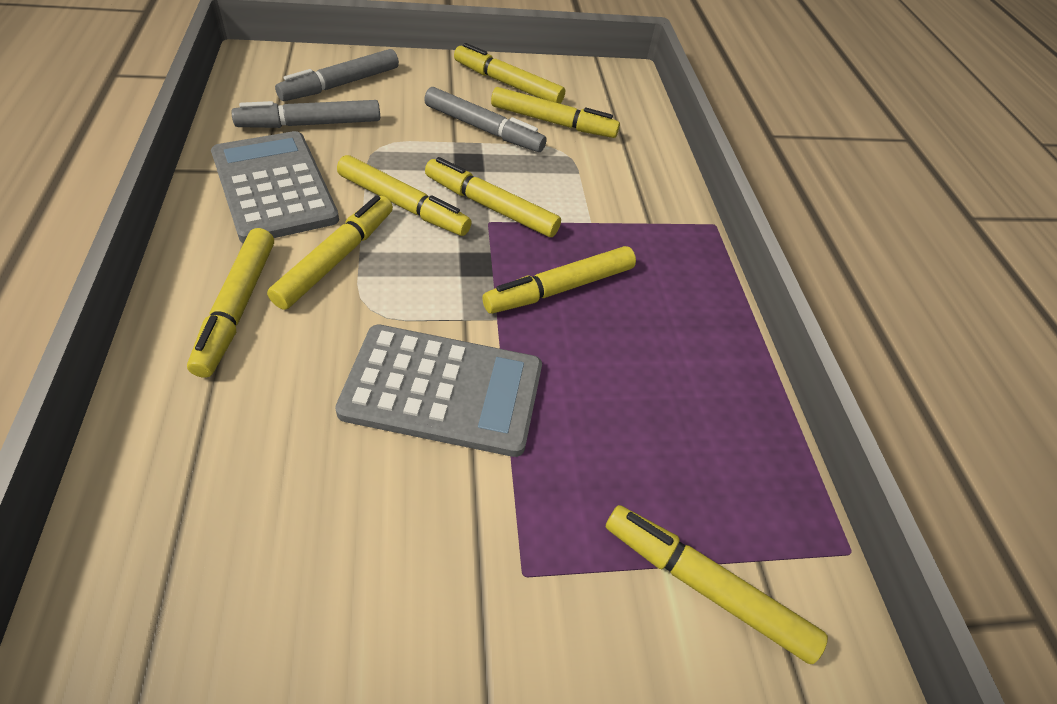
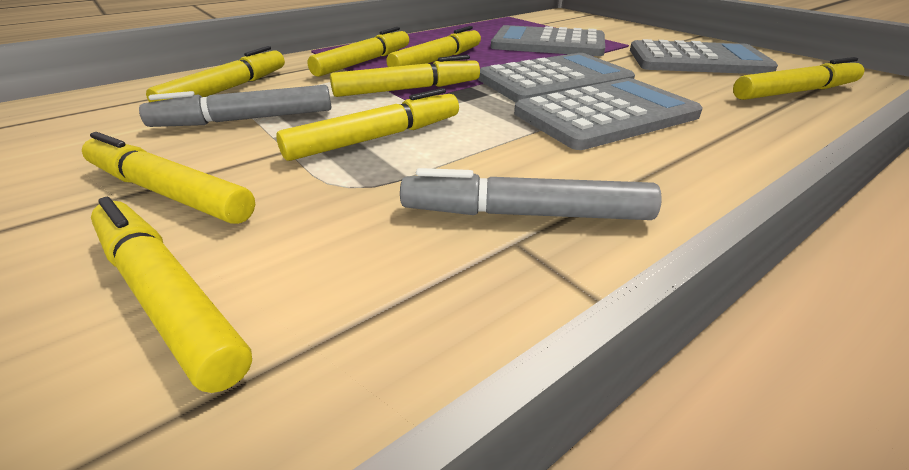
grey calculator: 2 -> 4
grey marker: 3 -> 2

